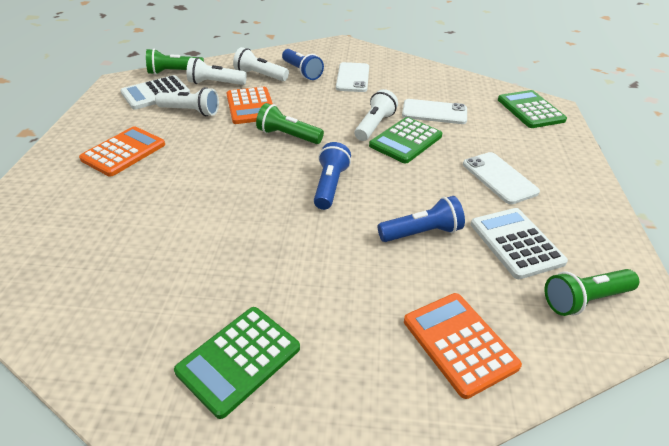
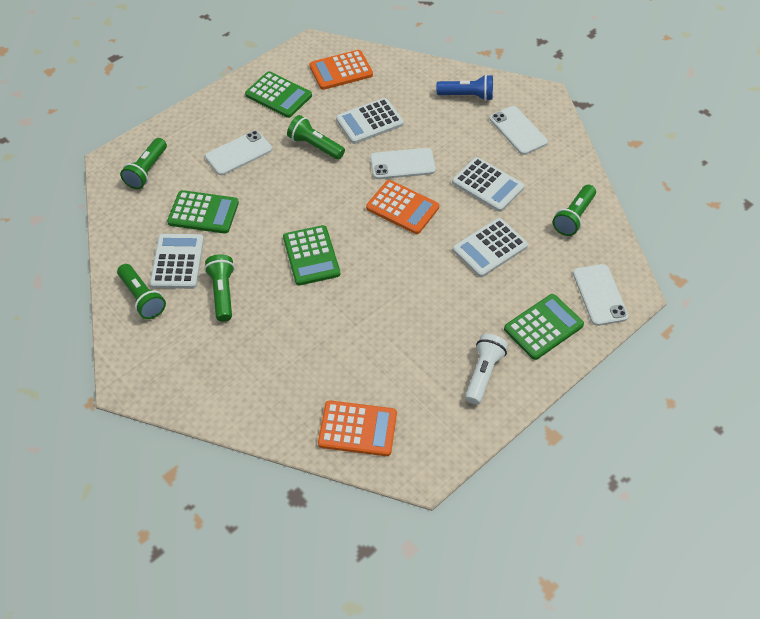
blue flashlight: 3 -> 1
green calculator: 3 -> 4
green flashlight: 3 -> 5
white calculator: 2 -> 4
white flashlight: 4 -> 1
white phone: 3 -> 4

